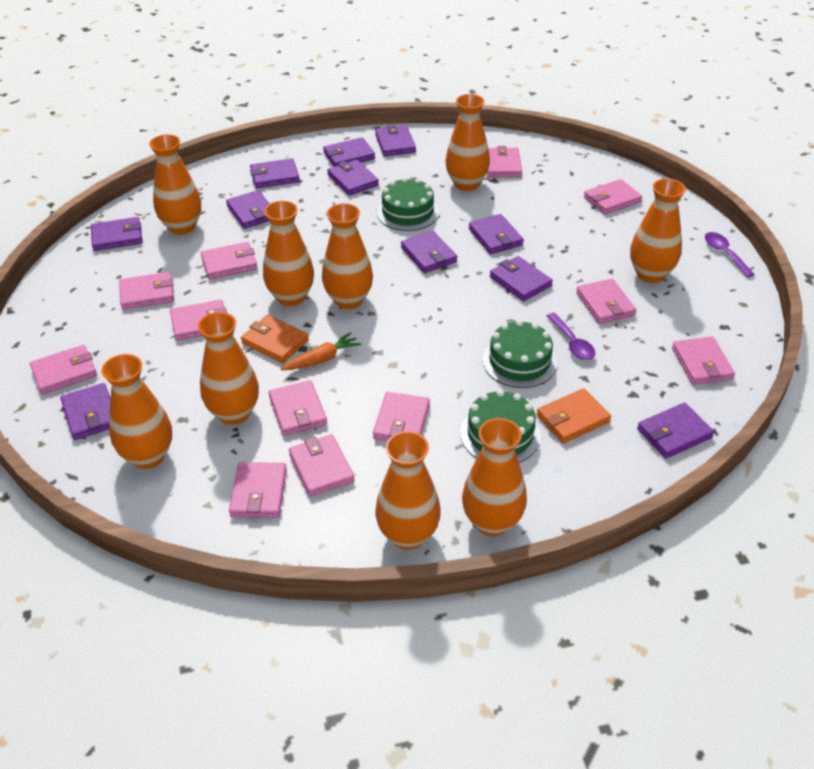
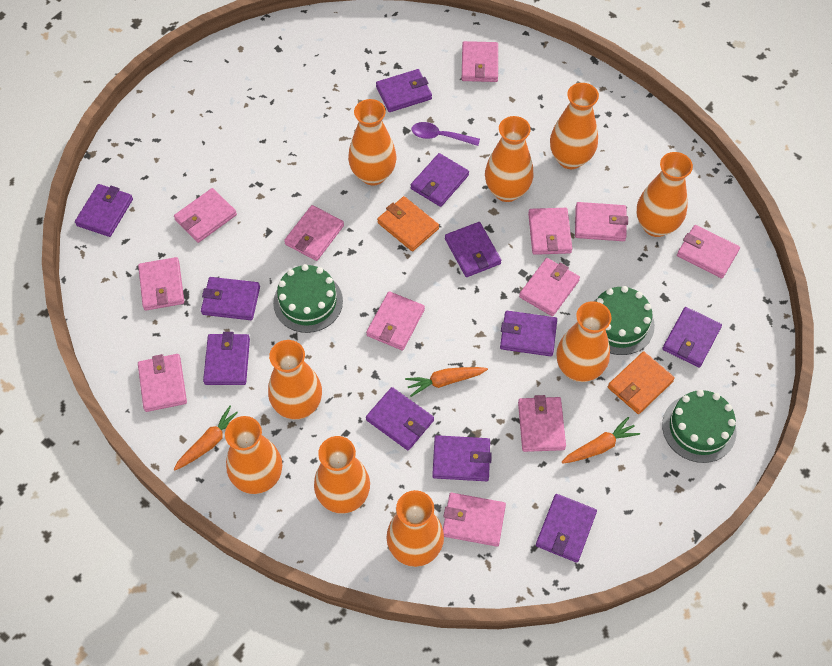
orange carrot: 1 -> 3
purple spoon: 2 -> 1

